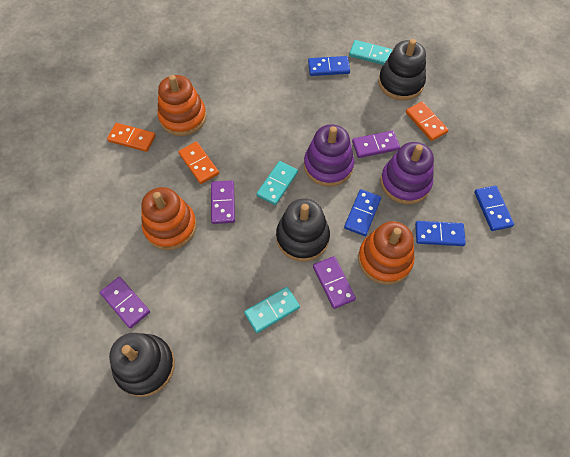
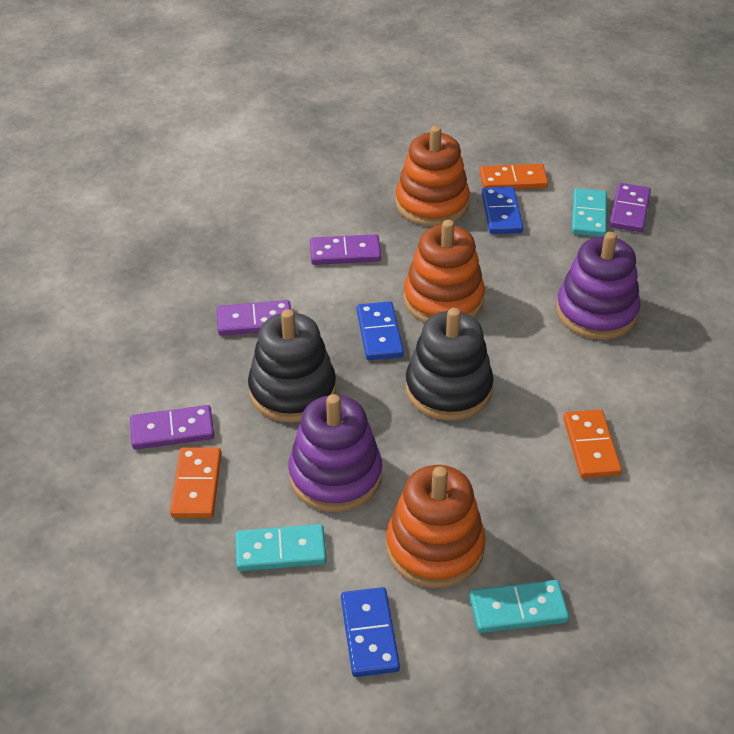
black stacking toy: 3 -> 2
blue domino: 4 -> 3

